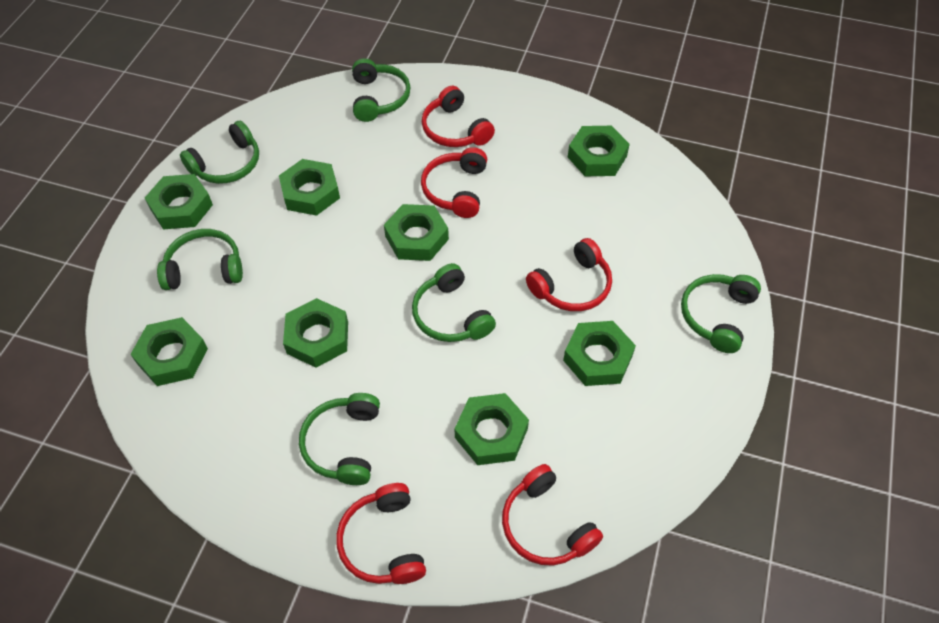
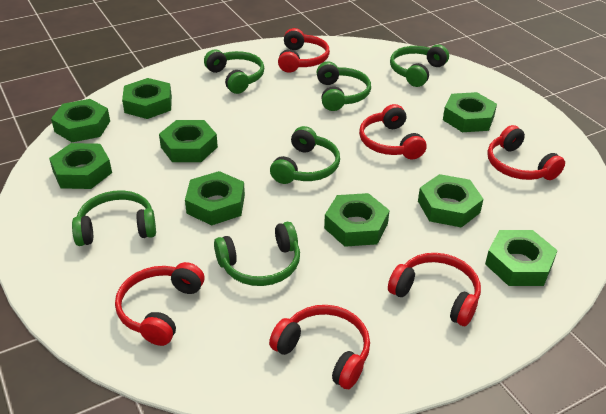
green nut: 8 -> 9
red headphones: 5 -> 6

